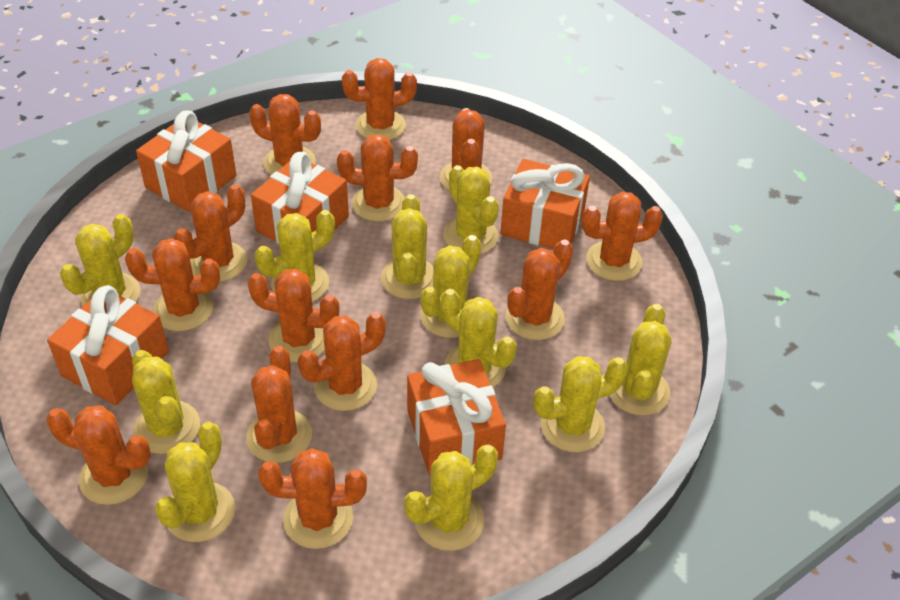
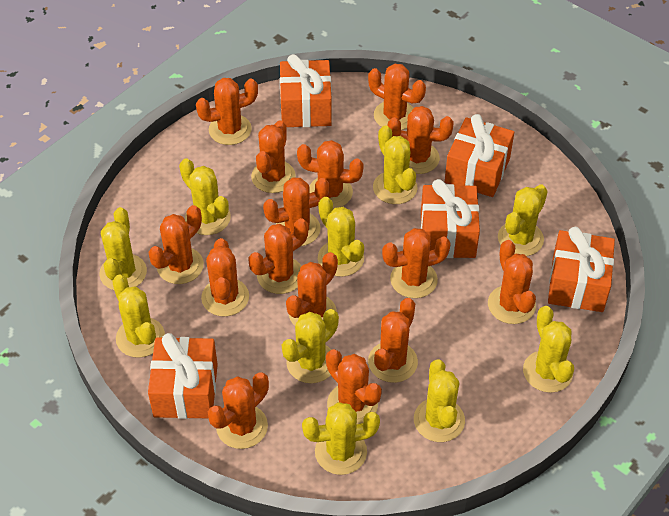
orange cactus: 13 -> 15
yellow cactus: 11 -> 10

